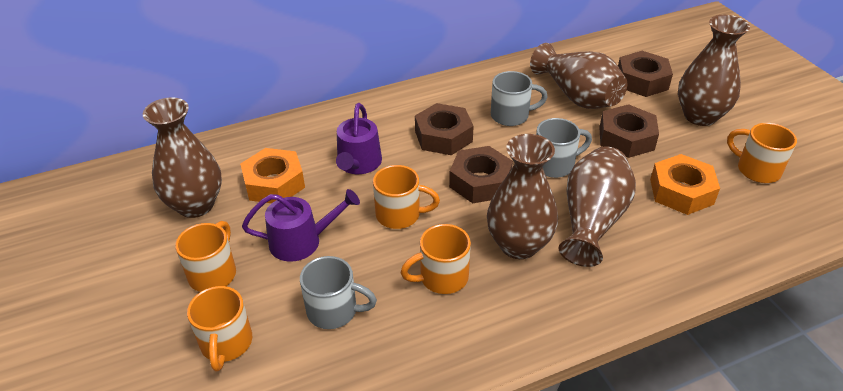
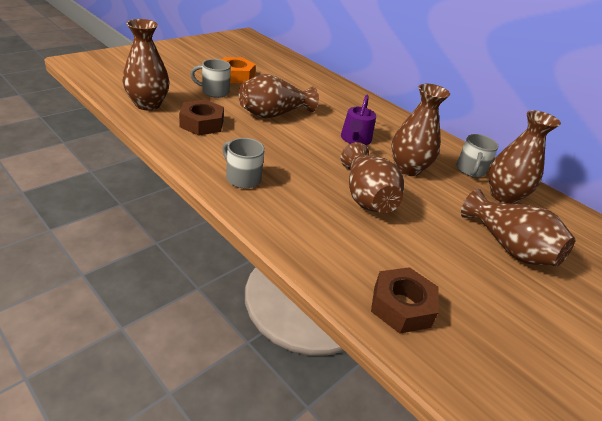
brown nut: 4 -> 2
brown vase: 5 -> 6
orange mug: 5 -> 0
orange nut: 2 -> 1
purple watering can: 2 -> 1

